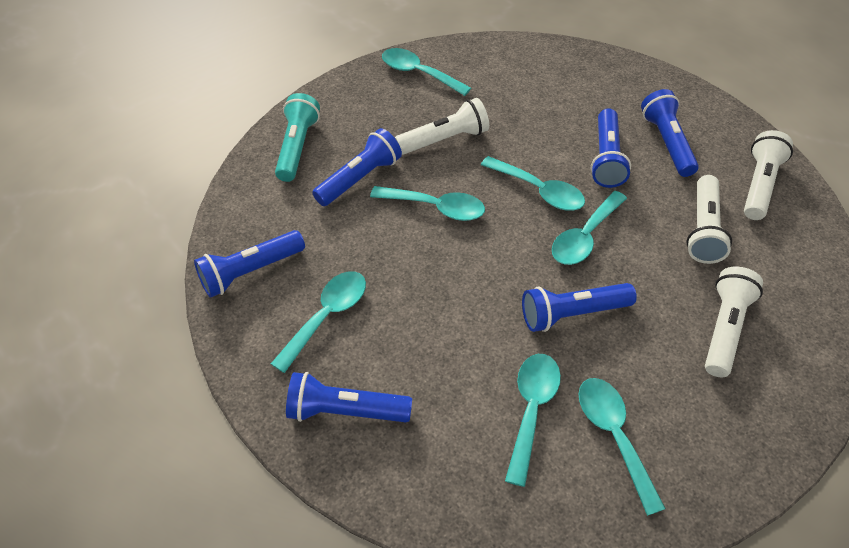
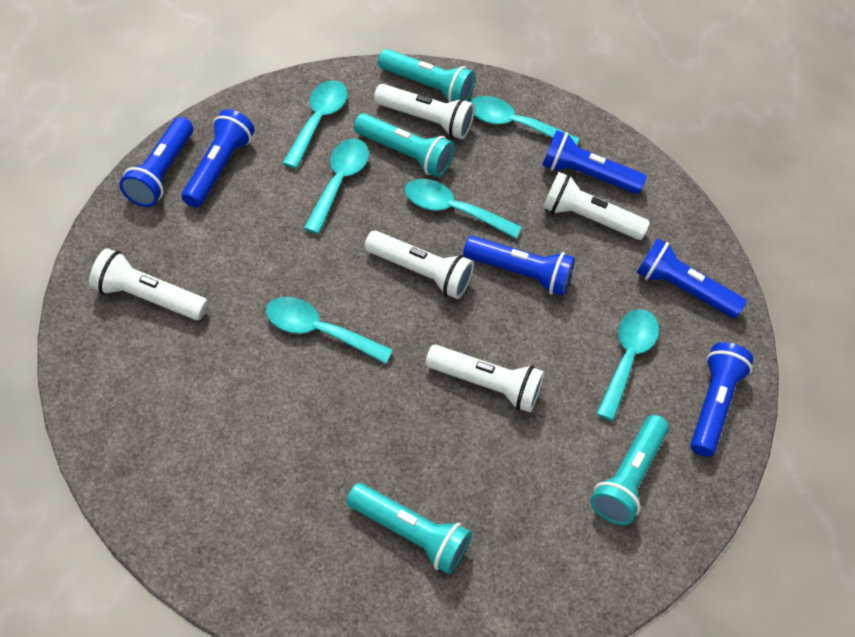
turquoise flashlight: 1 -> 4
turquoise spoon: 7 -> 6
white flashlight: 4 -> 5

